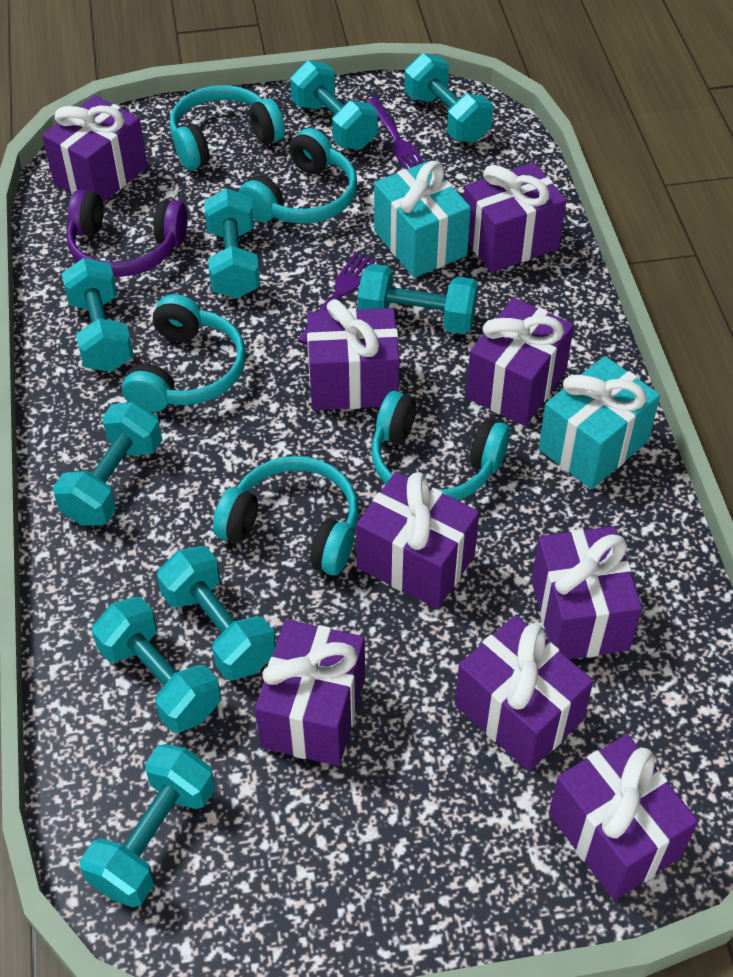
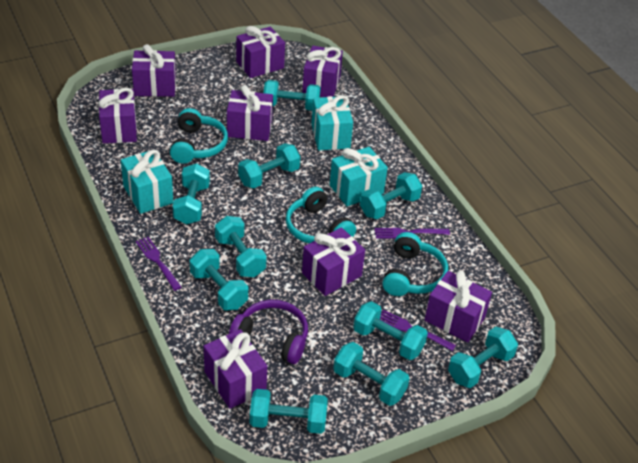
purple fork: 2 -> 3
purple gift: 9 -> 8
turquoise dumbbell: 9 -> 10
turquoise gift: 2 -> 3
turquoise headphones: 5 -> 3

